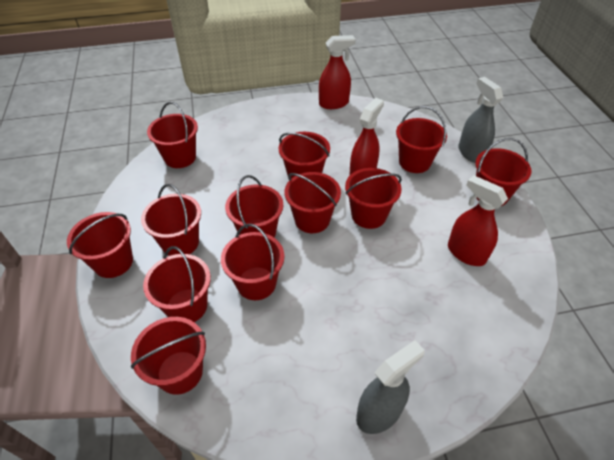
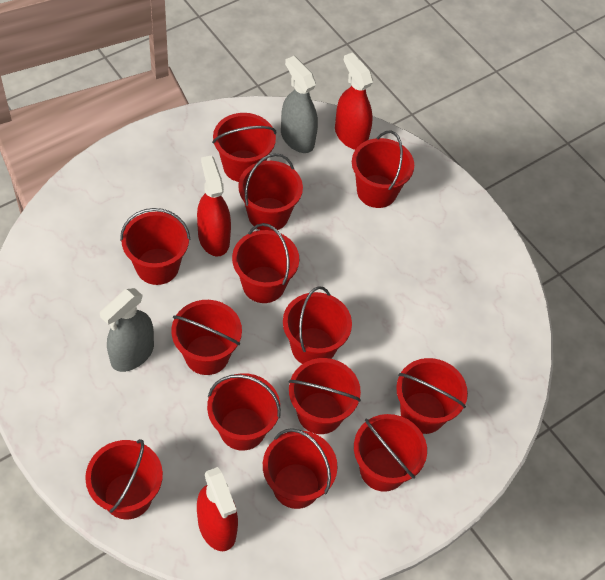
red bucket: 12 -> 13

